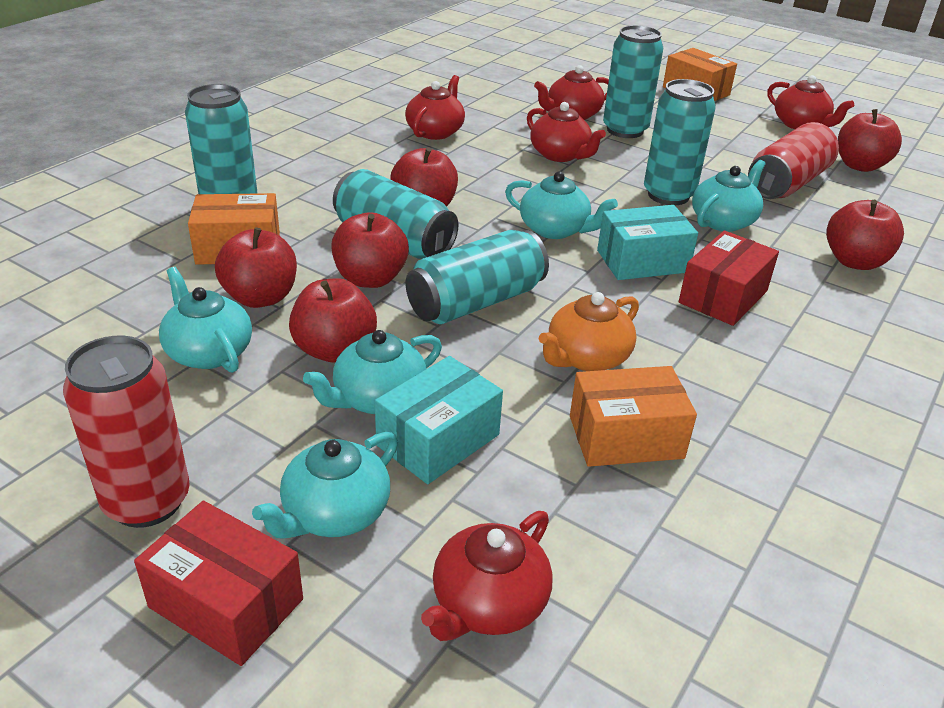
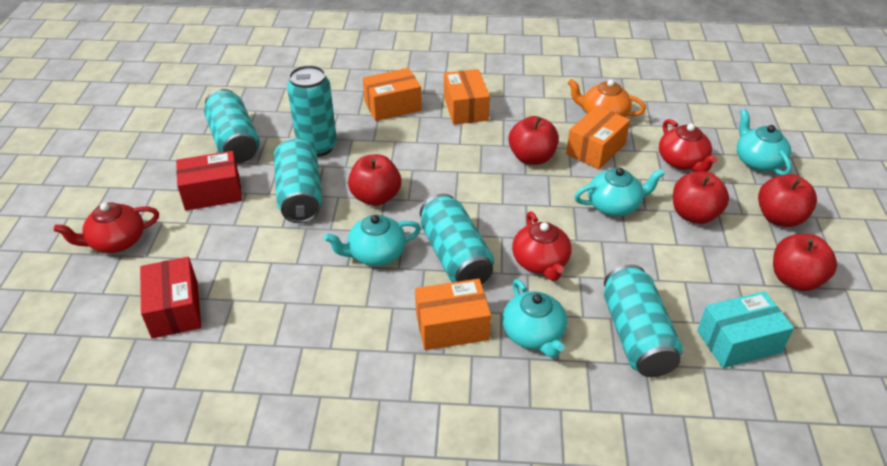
orange box: 3 -> 4
red apple: 6 -> 5
red can: 2 -> 0
red teapot: 5 -> 3
turquoise box: 2 -> 1
turquoise teapot: 5 -> 4

